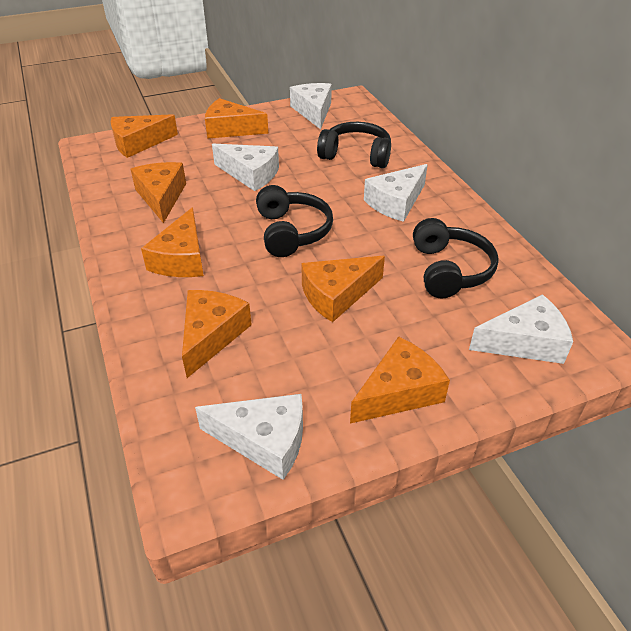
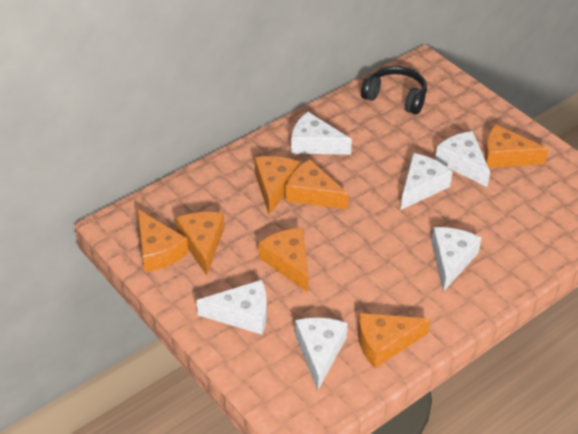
black headphones: 3 -> 1
white cheese: 5 -> 6

